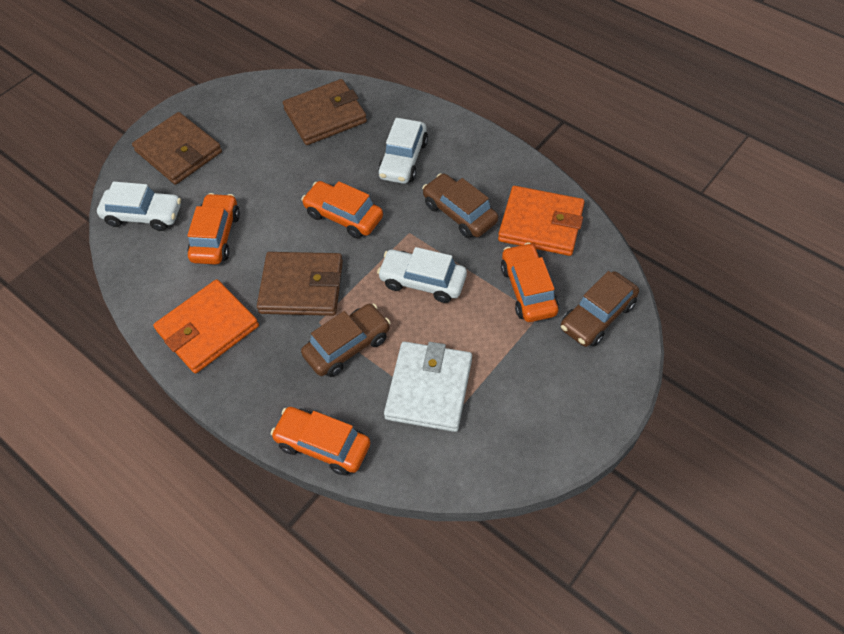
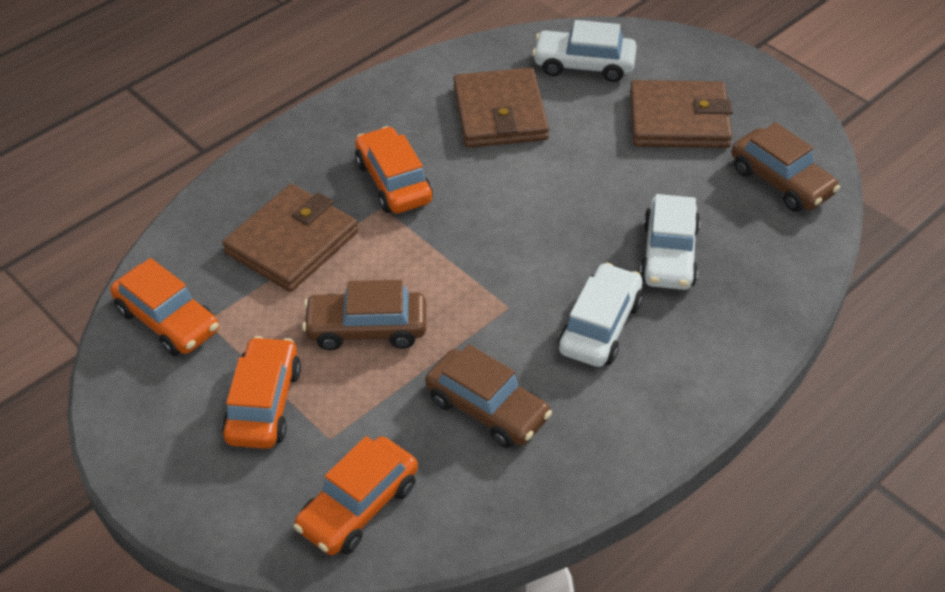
orange wallet: 2 -> 0
white wallet: 1 -> 0

